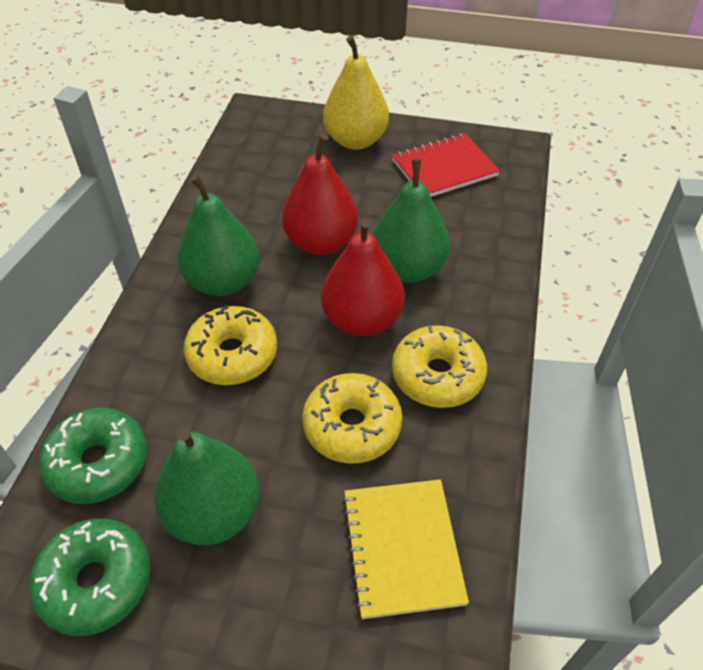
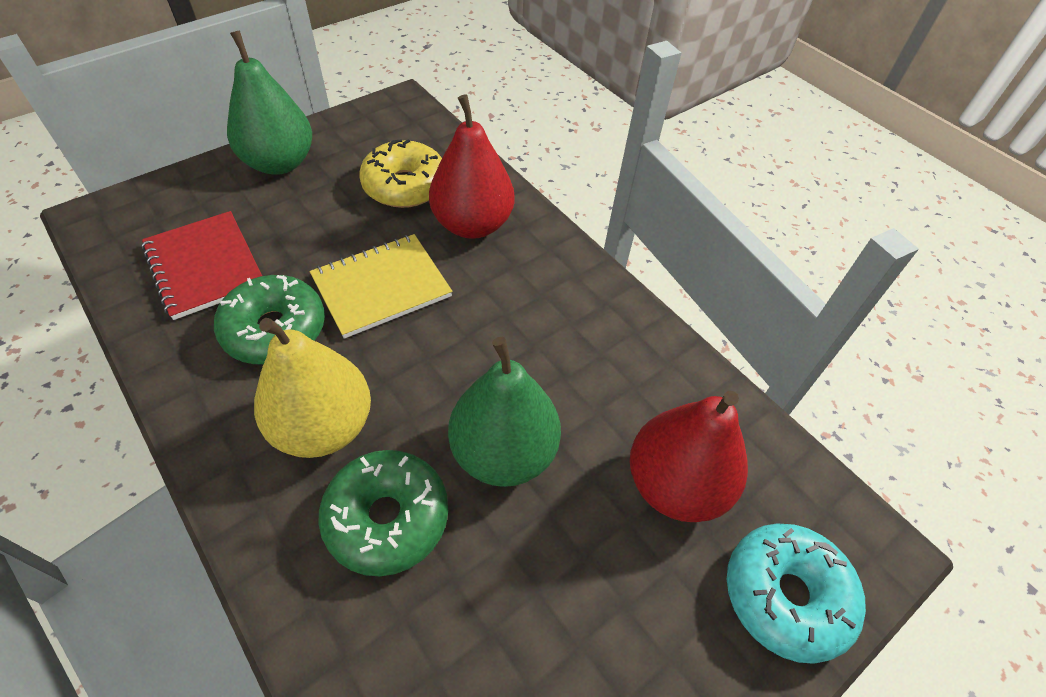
green pear: 3 -> 2
turquoise donut: 0 -> 1
yellow donut: 3 -> 1

